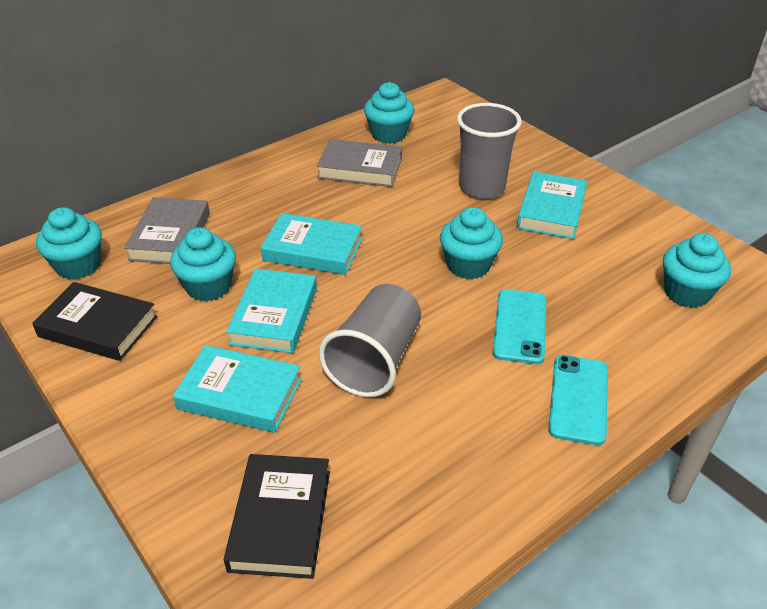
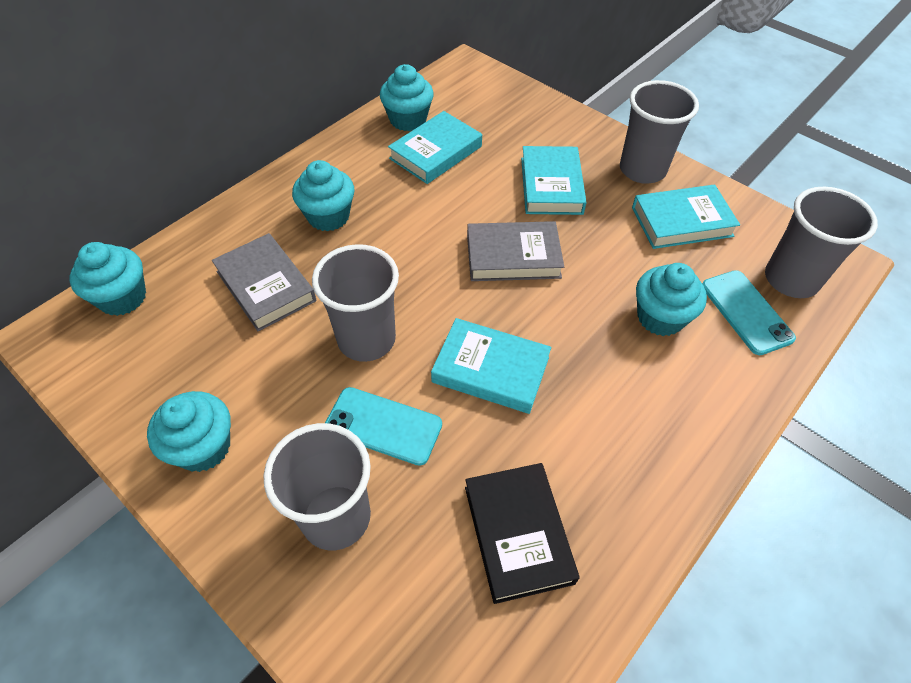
black book: 2 -> 1
grey cup: 2 -> 4

